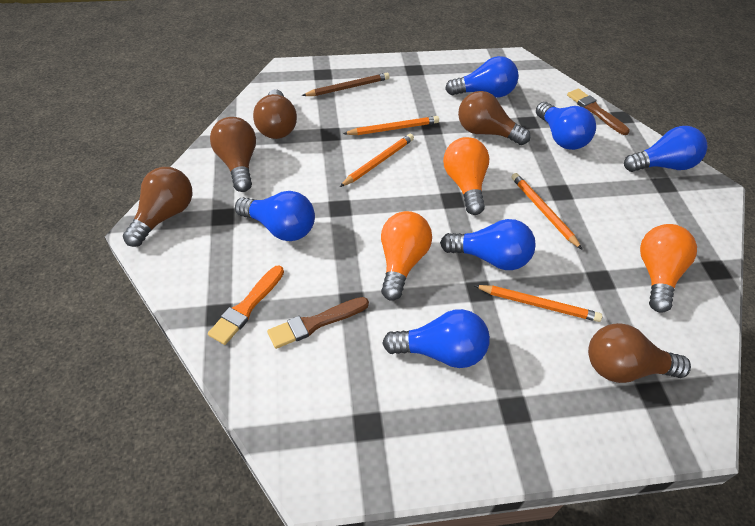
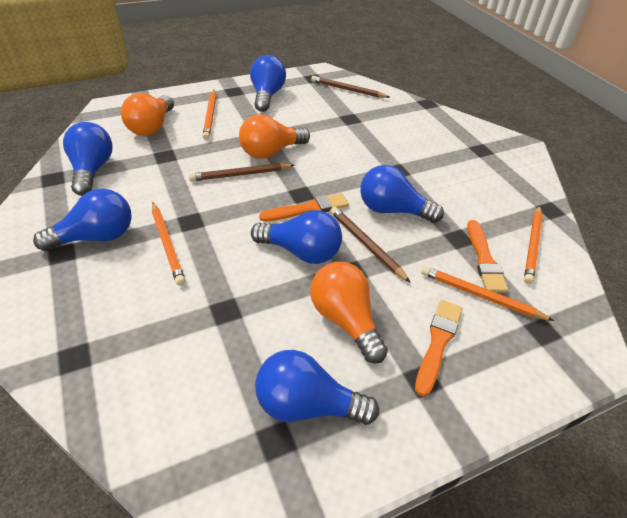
brown brush: 2 -> 0
brown light bulb: 5 -> 0
brown pencil: 1 -> 3
orange brush: 1 -> 3

